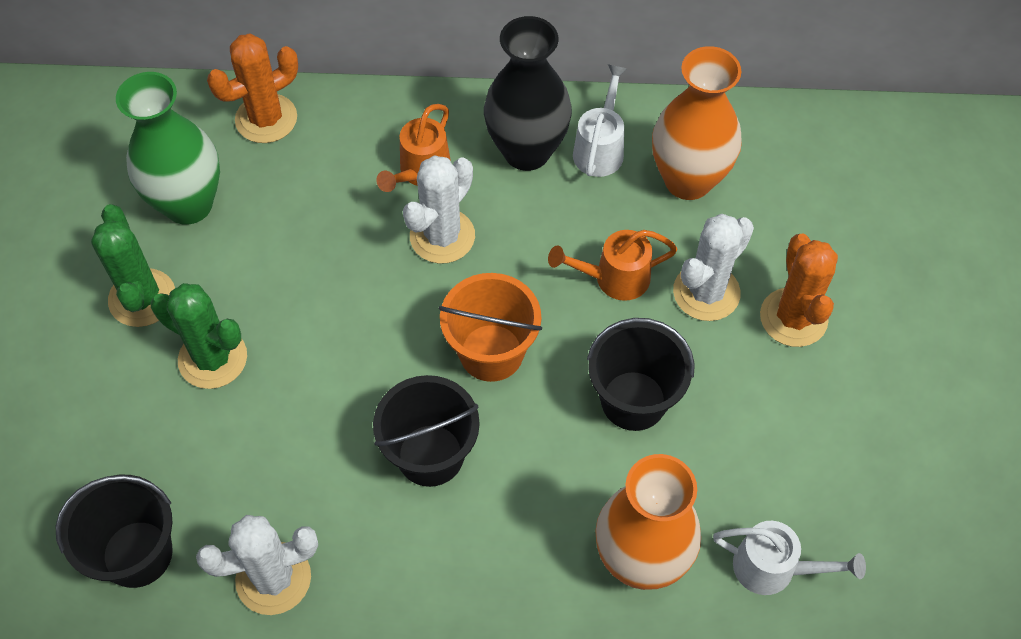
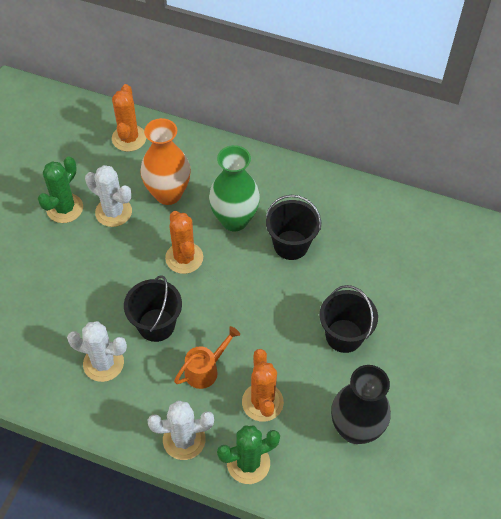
orange bucket: 1 -> 0
orange cactus: 2 -> 3
orange vase: 2 -> 1
orange watering can: 2 -> 1
white watering can: 2 -> 0

